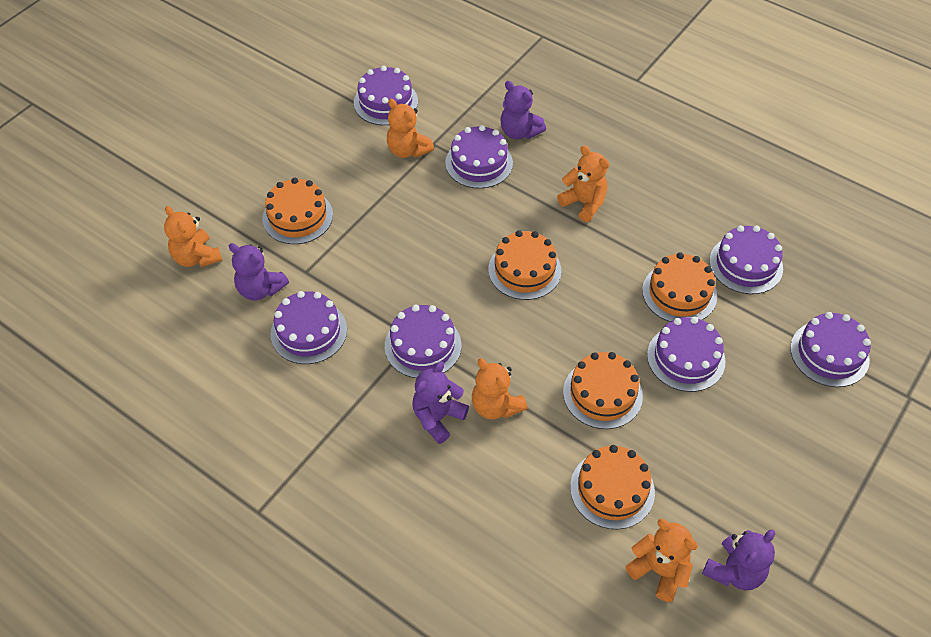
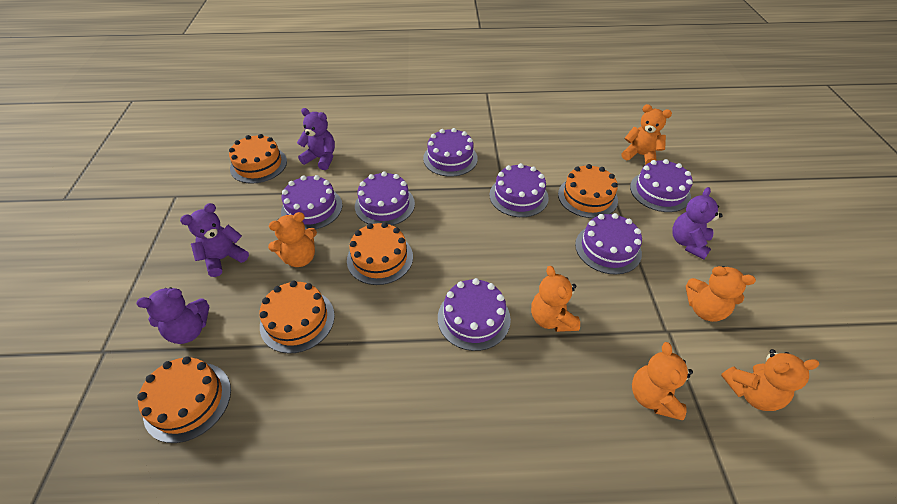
orange teddy bear: 5 -> 6

